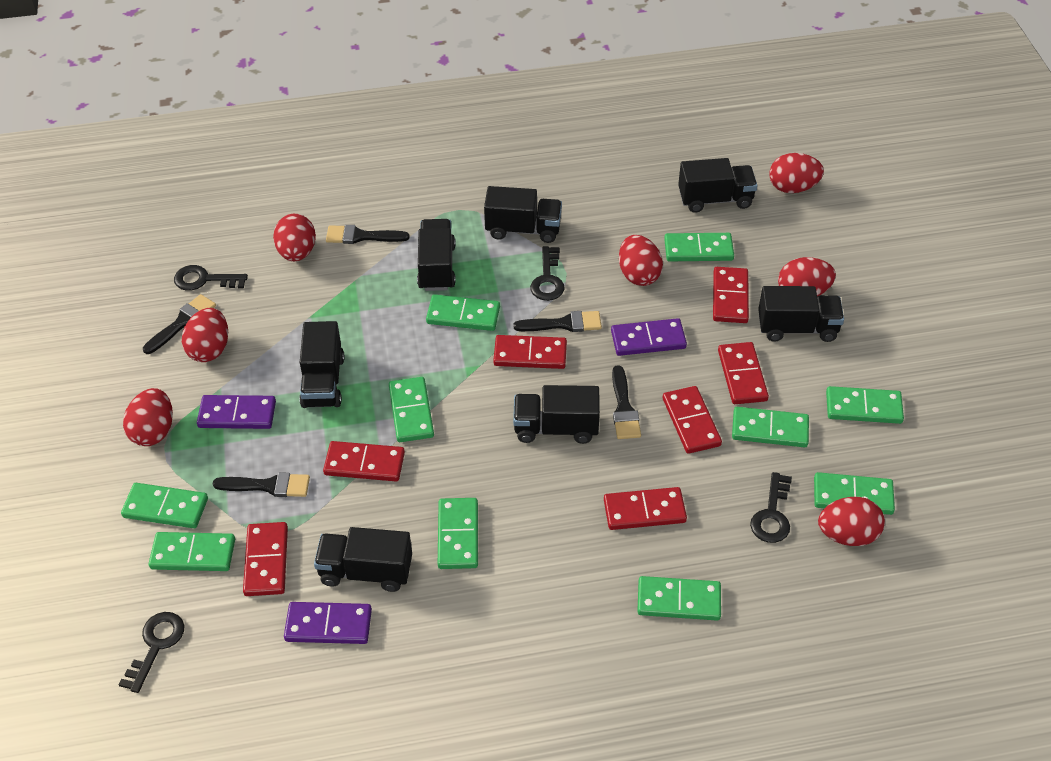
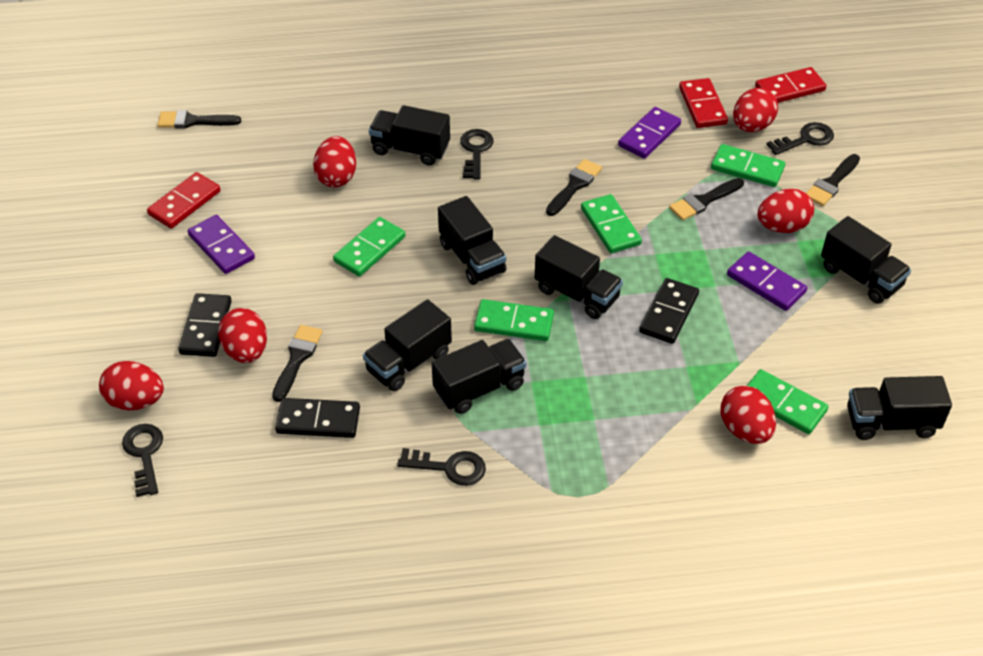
black domino: 0 -> 3
green domino: 10 -> 5
red domino: 7 -> 3
red egg: 7 -> 6

